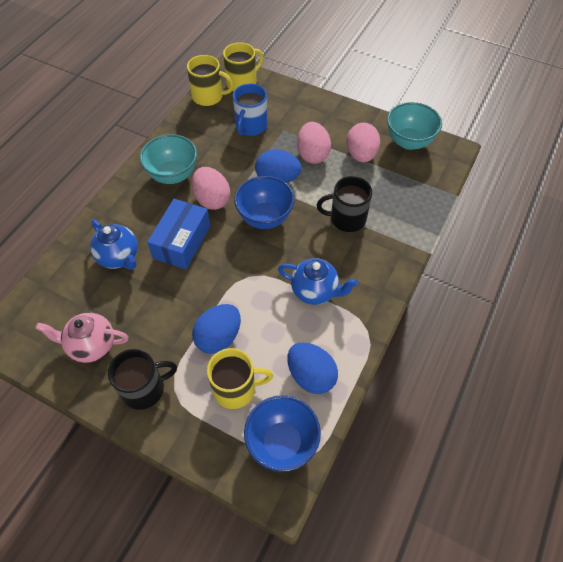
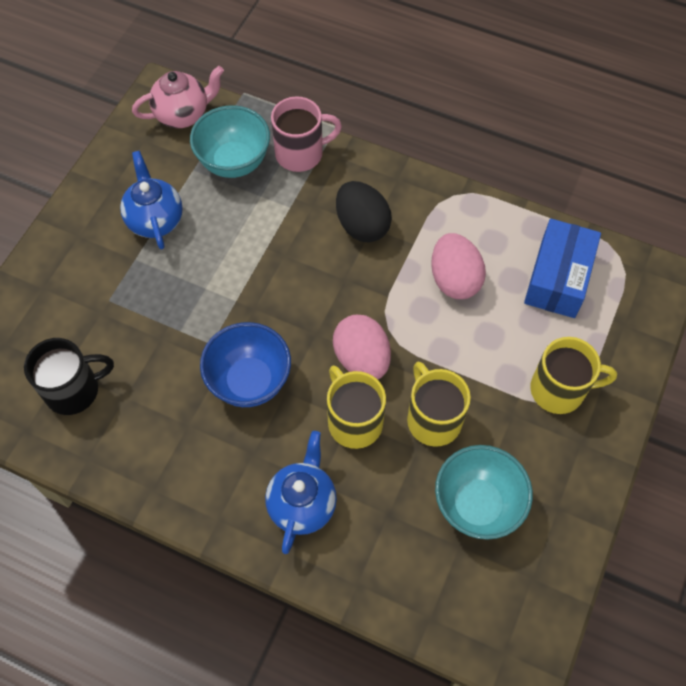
black egg: 0 -> 1
black mug: 2 -> 1
blue bowl: 2 -> 1
blue egg: 3 -> 0
blue mug: 1 -> 0
pink egg: 3 -> 2
pink mug: 0 -> 1

